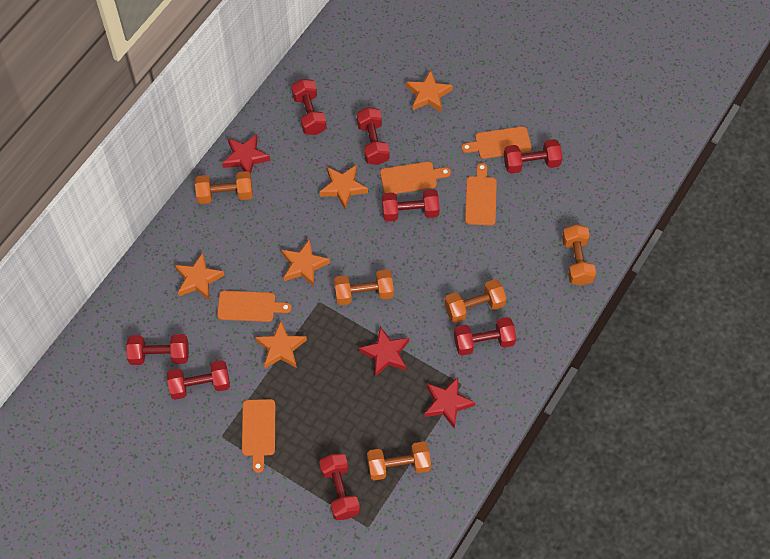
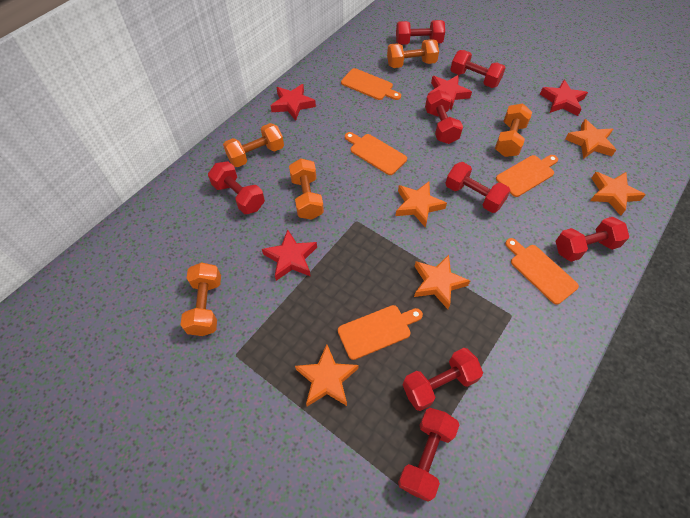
red star: 3 -> 4

